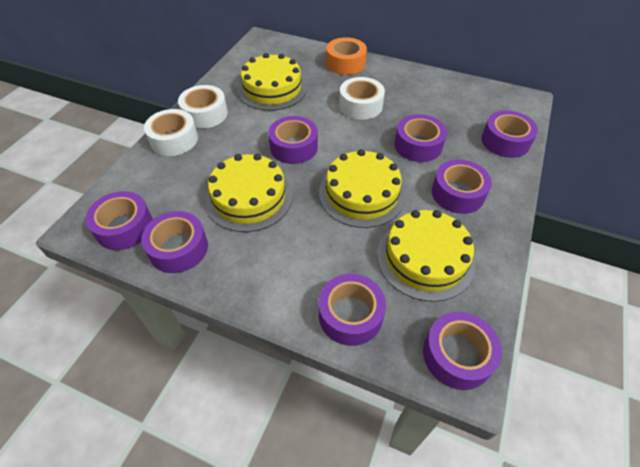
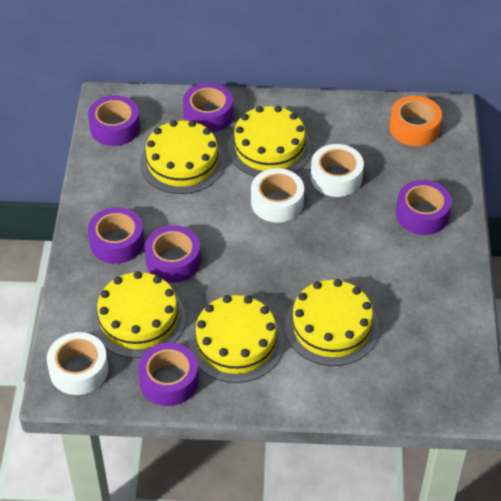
purple tape: 8 -> 6
yellow cake: 4 -> 5

